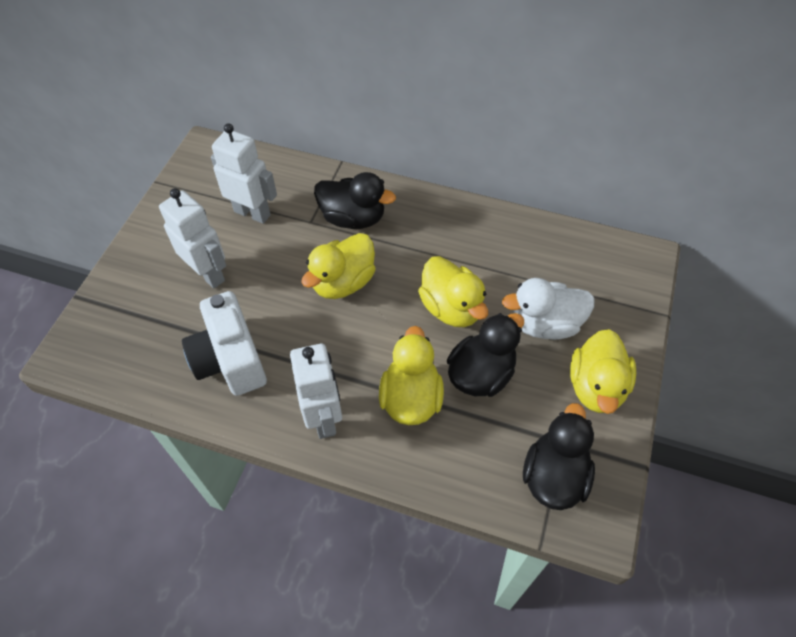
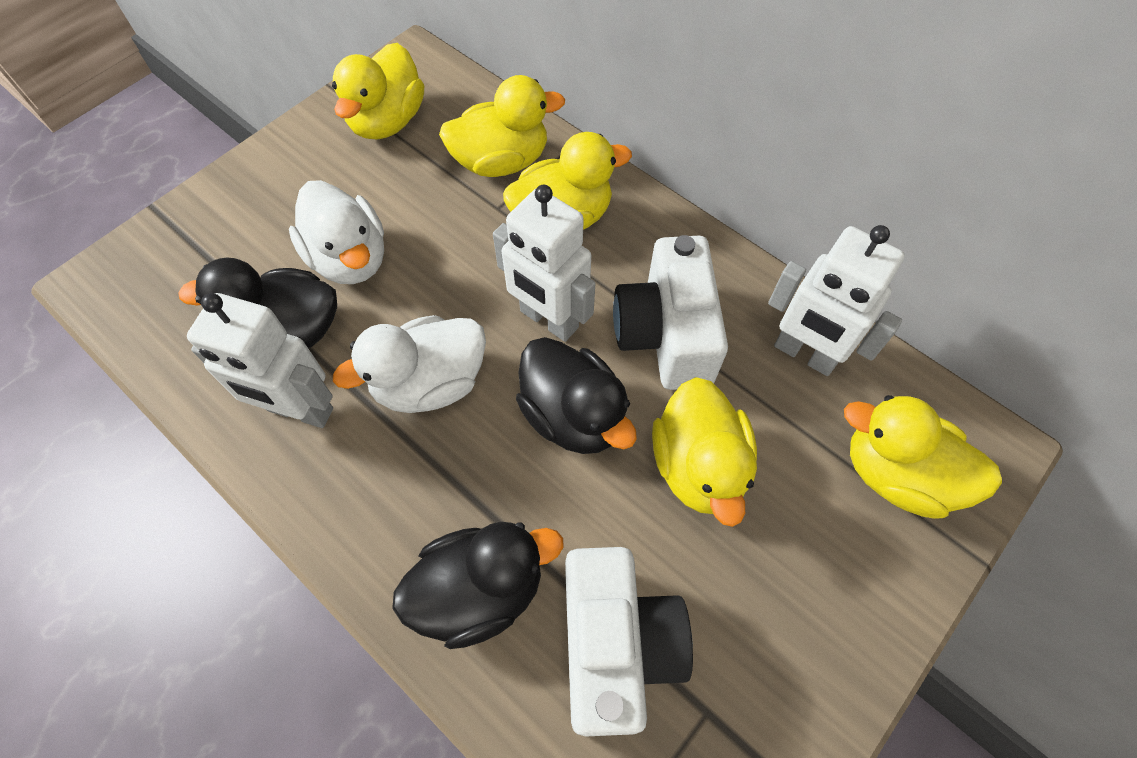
white camera: 1 -> 2
white duck: 1 -> 2
yellow duck: 4 -> 5

